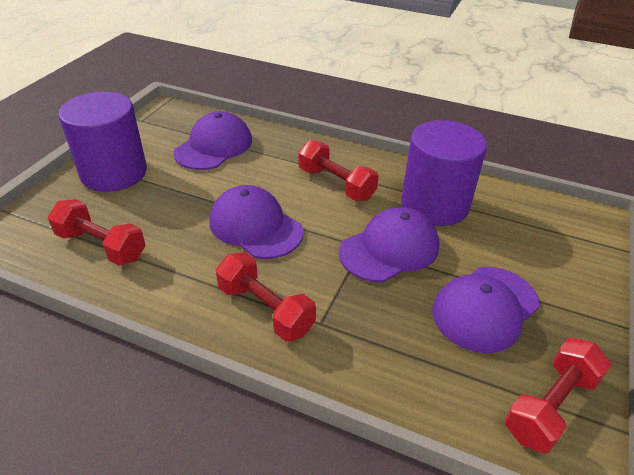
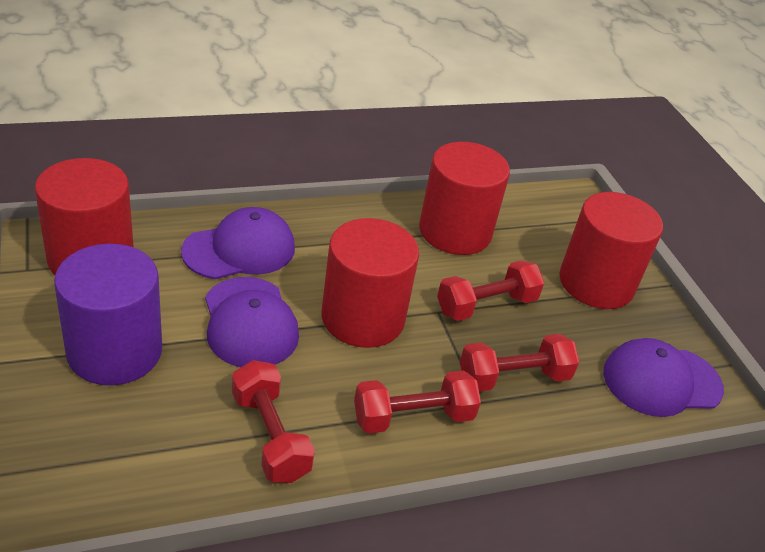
purple cap: 4 -> 3
purple cylinder: 2 -> 1
red cylinder: 0 -> 4

